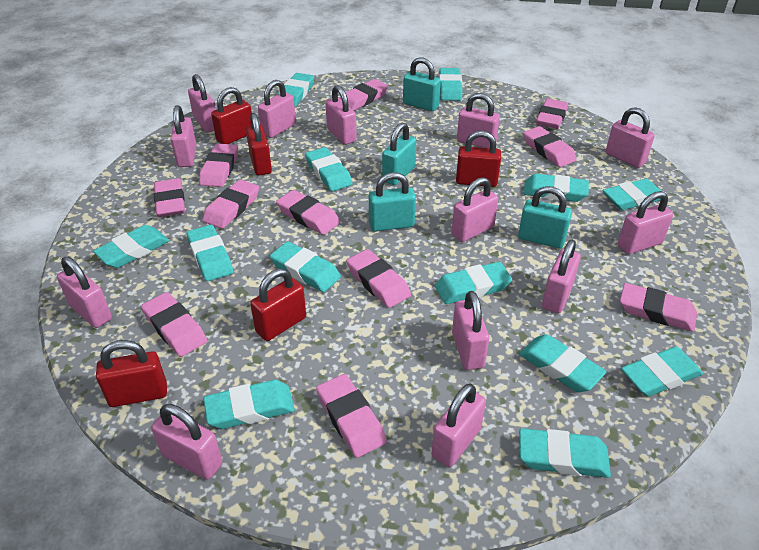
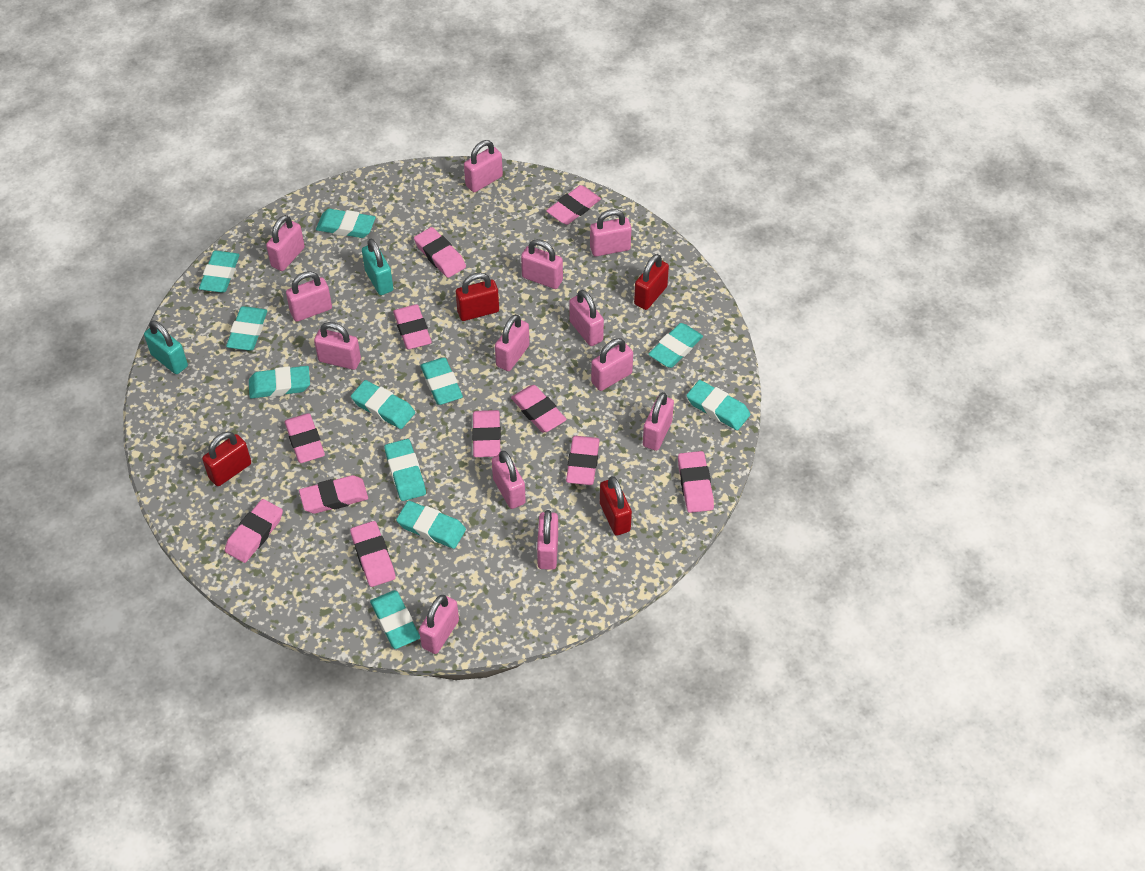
red padlock: 5 -> 4
turquoise eraser: 13 -> 11
turquoise padlock: 4 -> 2

